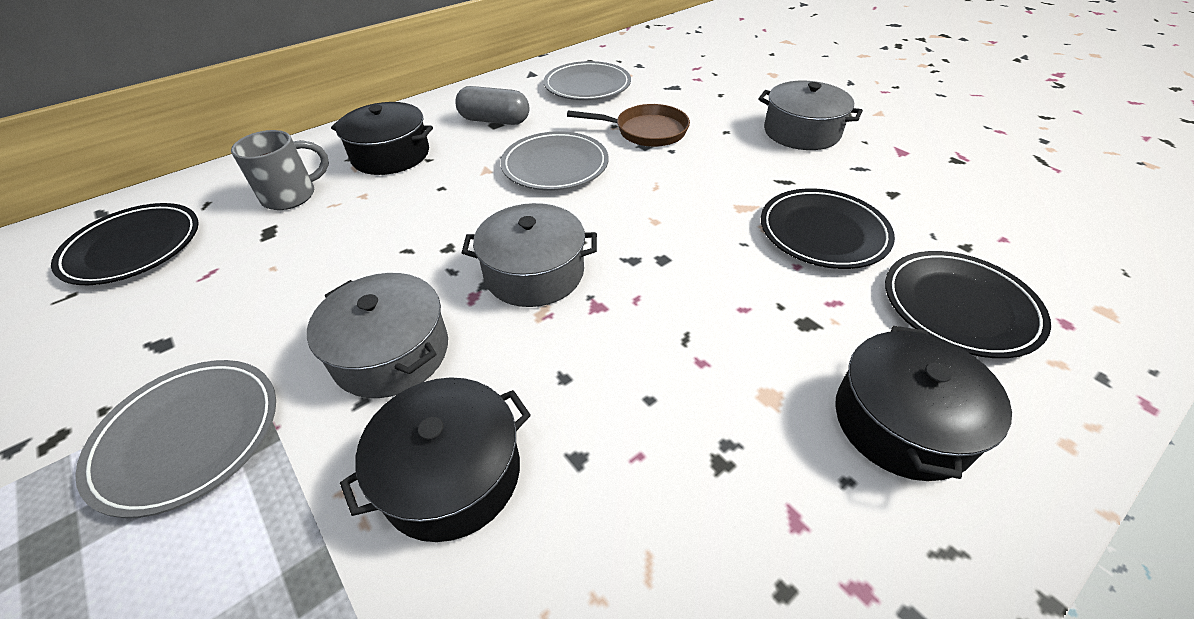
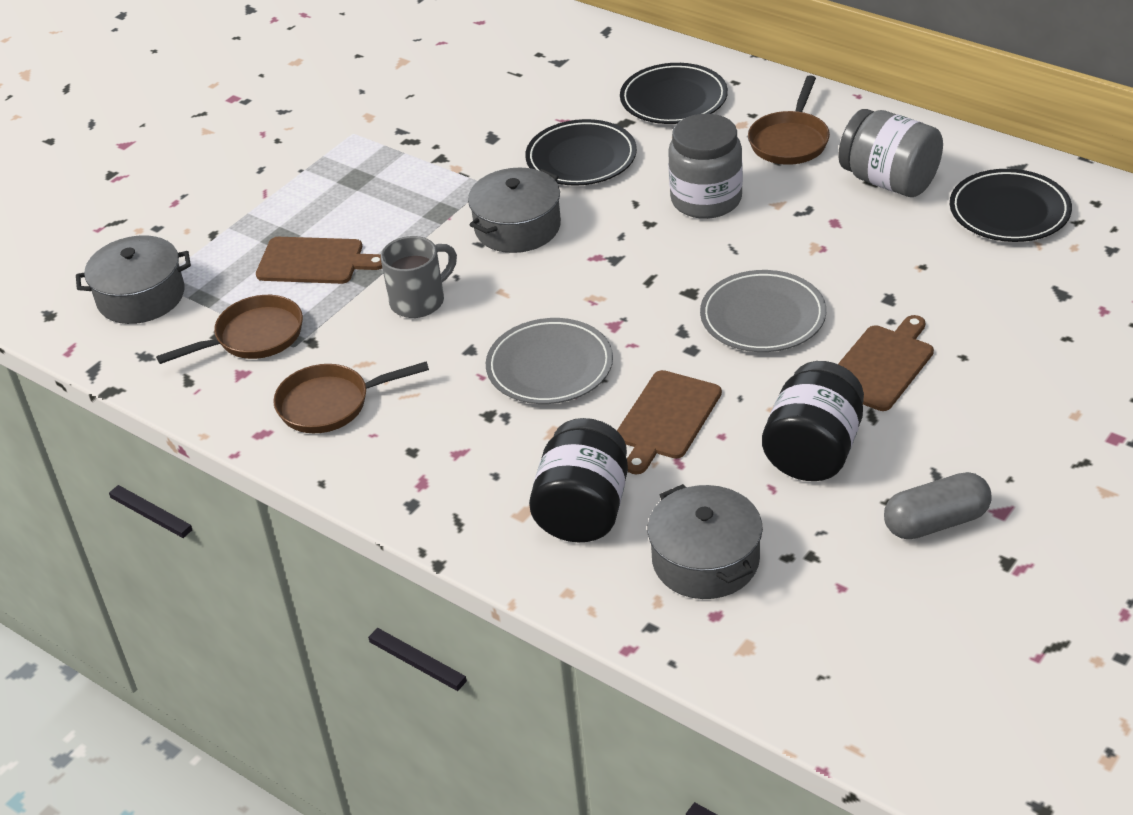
black jar: 0 -> 2
black pot: 3 -> 0
brown cutting board: 0 -> 3
brown pan: 1 -> 3
grey jar: 0 -> 2
grey plate: 3 -> 2

